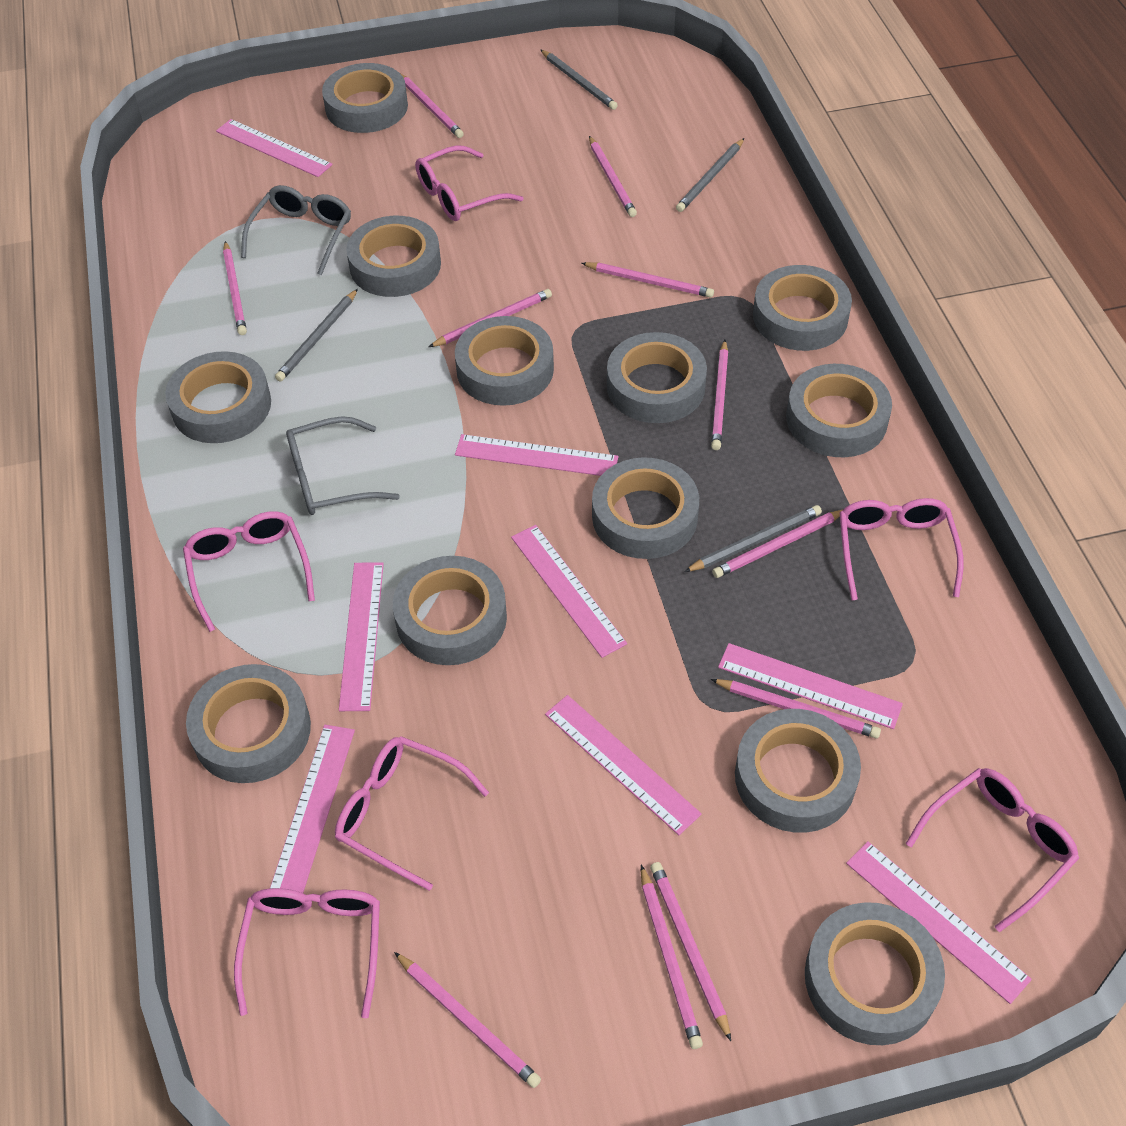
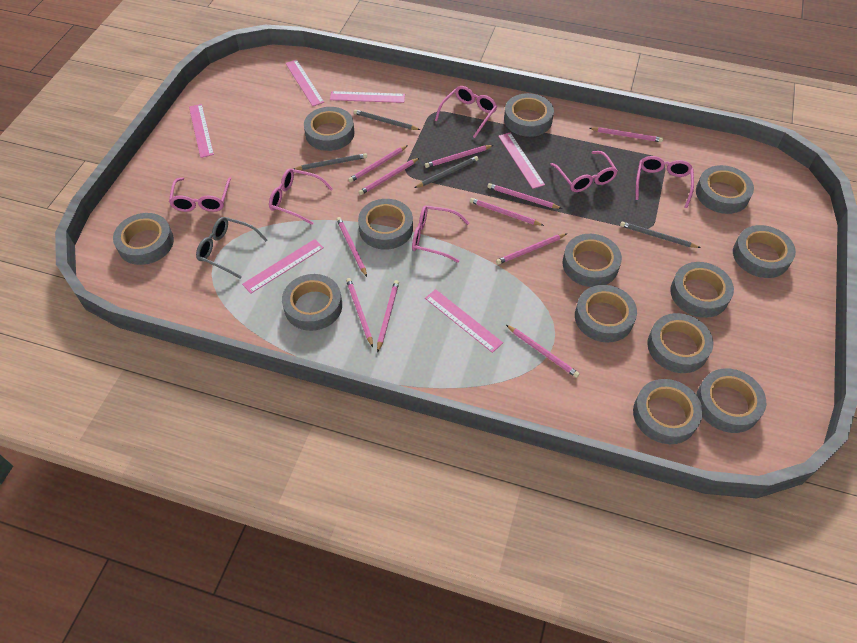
grey glasses: 2 -> 1
grey tape: 12 -> 13
pink ruler: 8 -> 6

